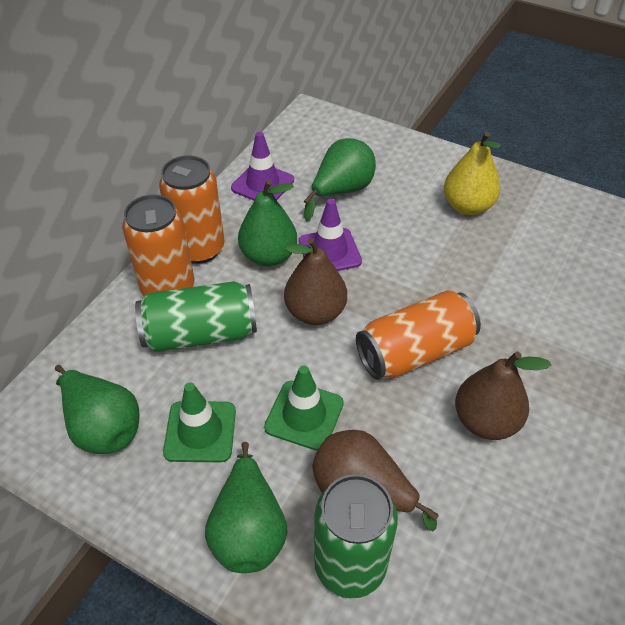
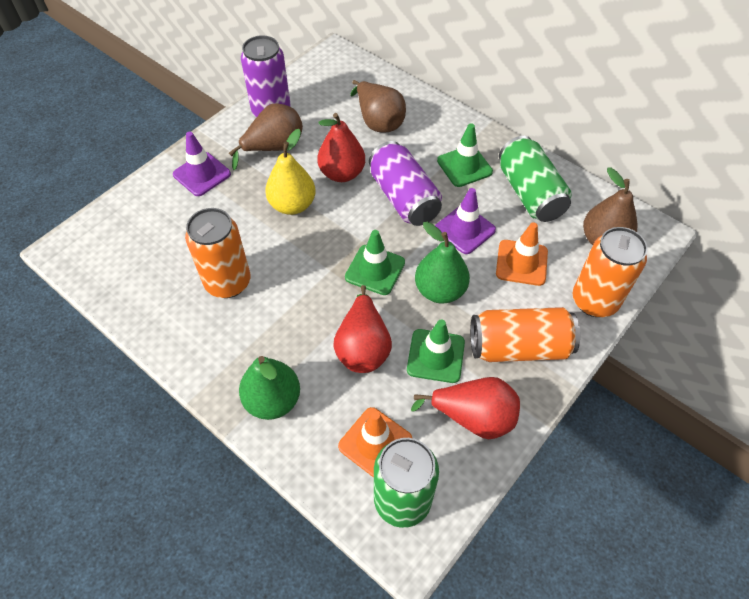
green pear: 4 -> 2
green traffic cone: 2 -> 3
orange traffic cone: 0 -> 2
purple can: 0 -> 2
red pear: 0 -> 3

